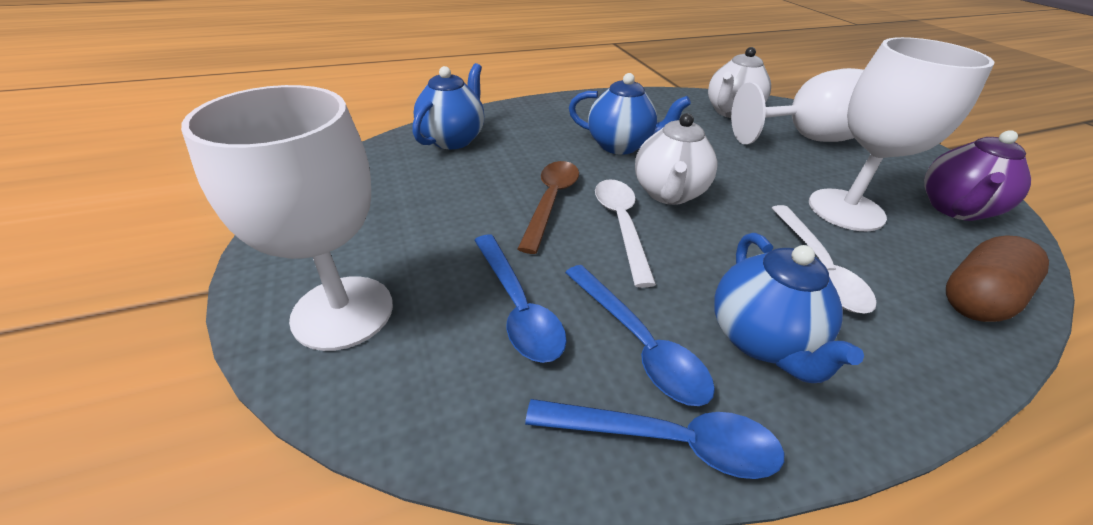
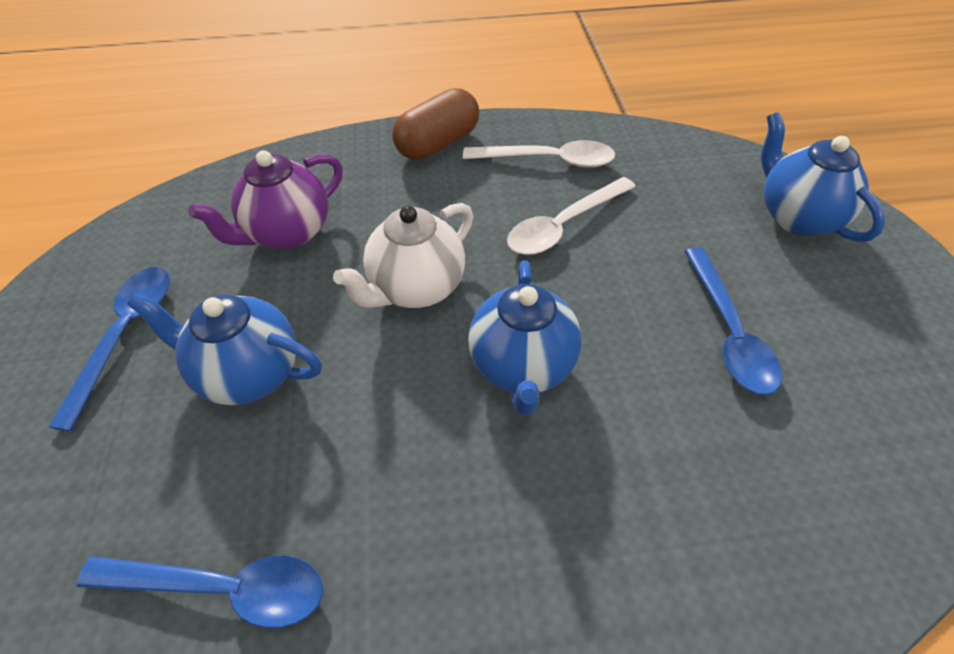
brown spoon: 1 -> 0
white goblet: 3 -> 0
white teapot: 2 -> 1

